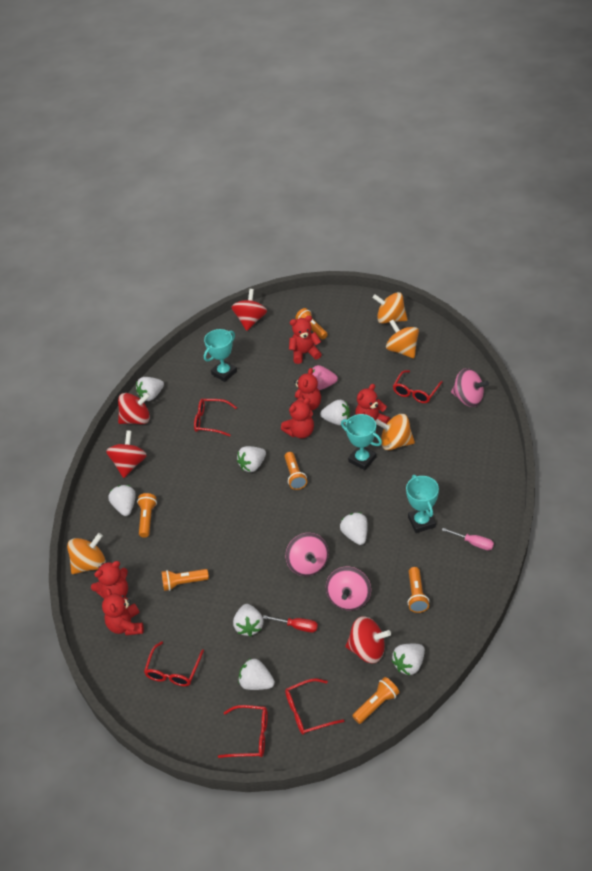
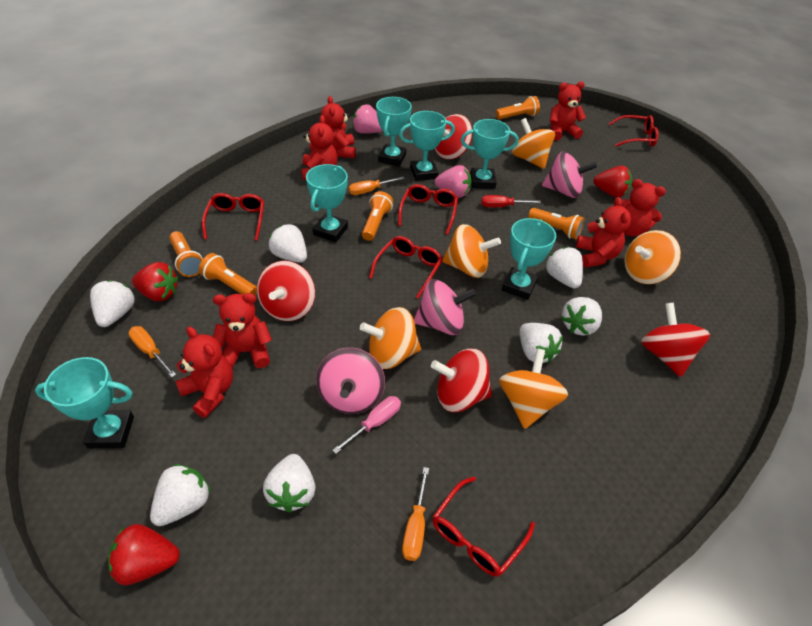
orange flashlight: 6 -> 5
orange screwdriver: 0 -> 3
orange spinning top: 4 -> 5
pink strawberry: 1 -> 2
red strawberry: 0 -> 3
red teddy bear: 6 -> 7
turquoise trophy: 3 -> 6
white strawberry: 8 -> 7

